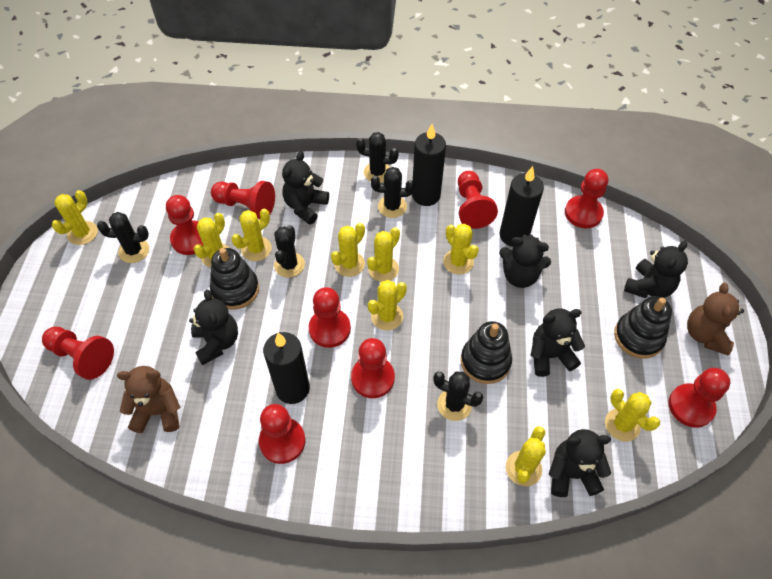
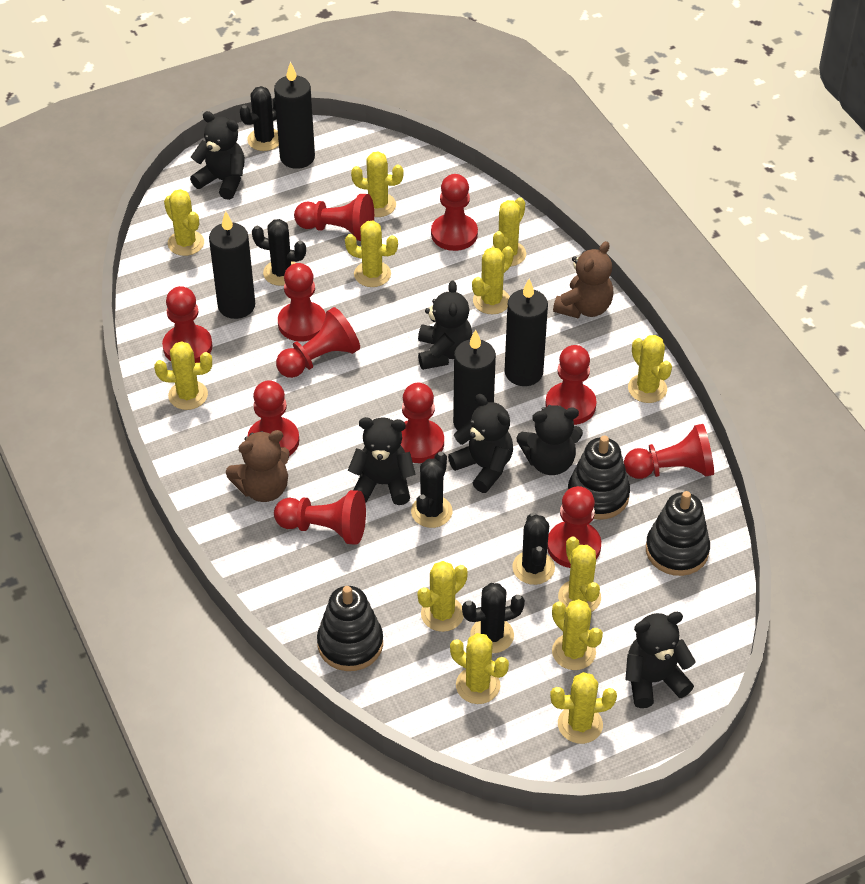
black candle: 3 -> 4
red pawn: 9 -> 11
yellow cactus: 9 -> 12

